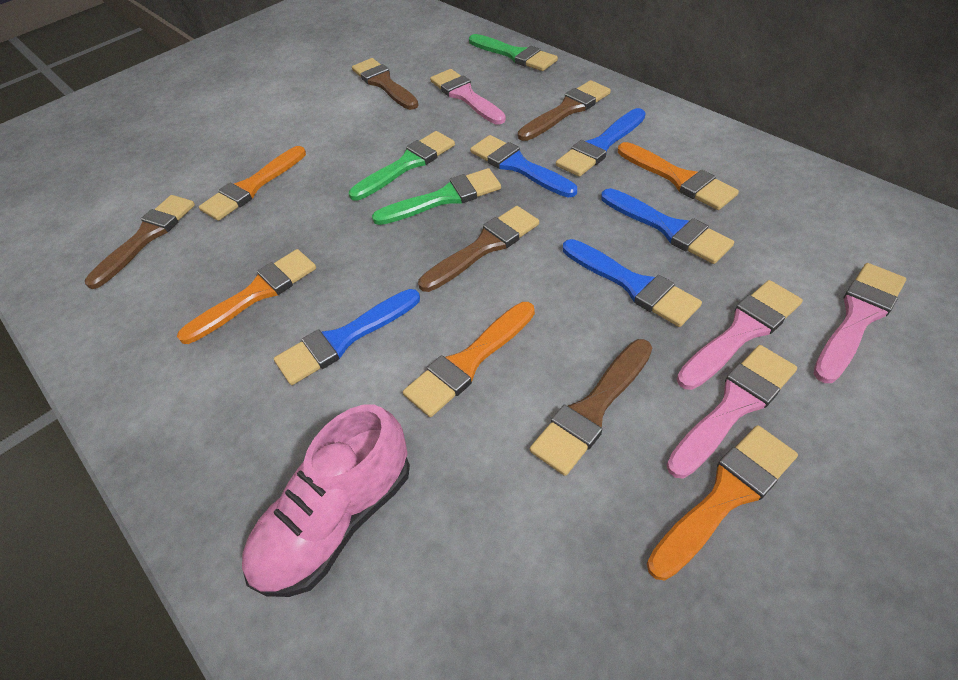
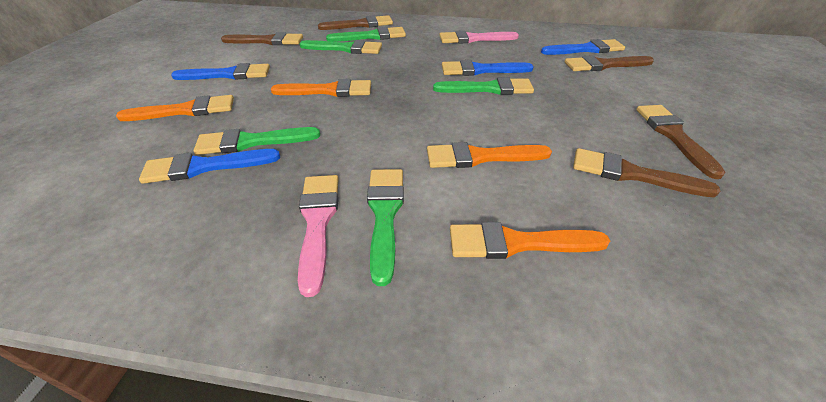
blue brush: 5 -> 4
green brush: 3 -> 5
orange brush: 5 -> 4
pink brush: 4 -> 2
pink shoe: 1 -> 0

